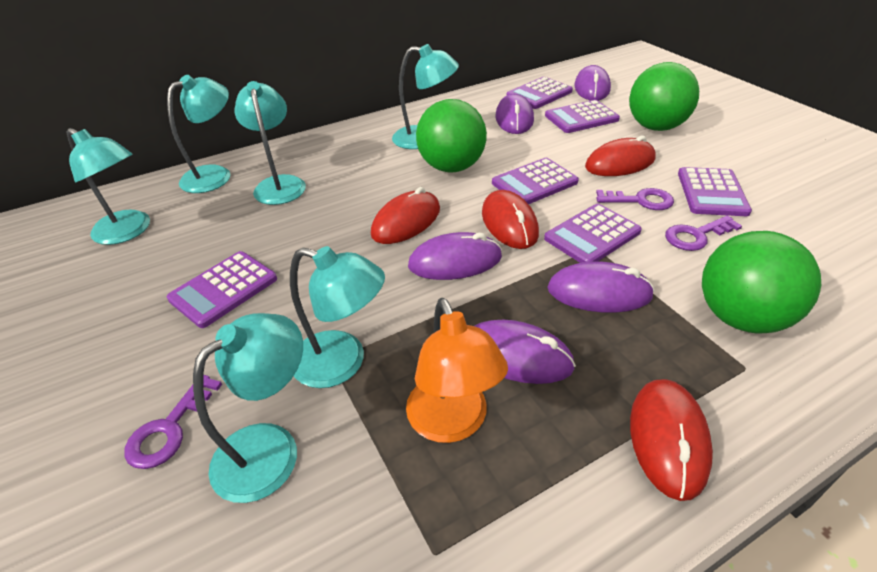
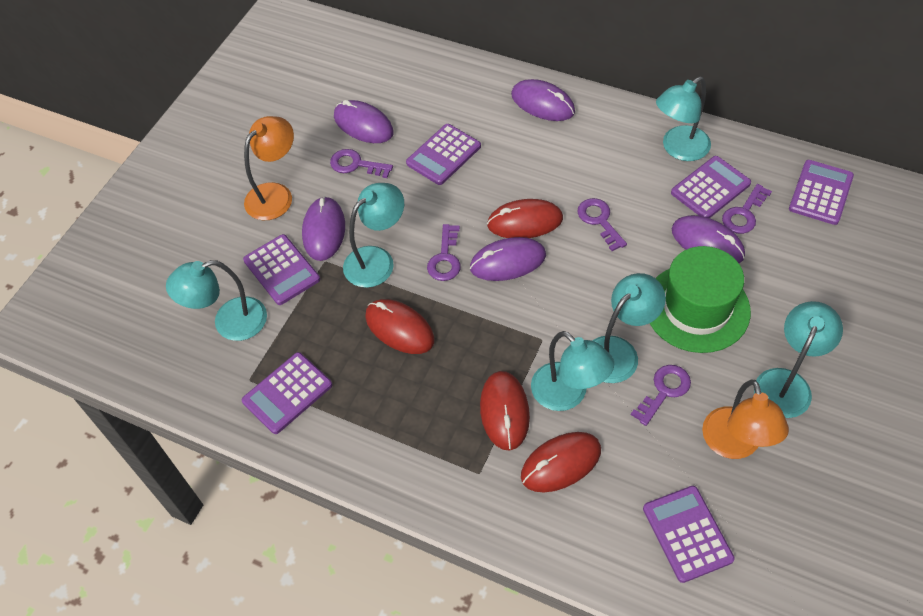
green ball: 3 -> 0
green hat: 0 -> 1
orange lamp: 1 -> 2
purple key: 3 -> 5

